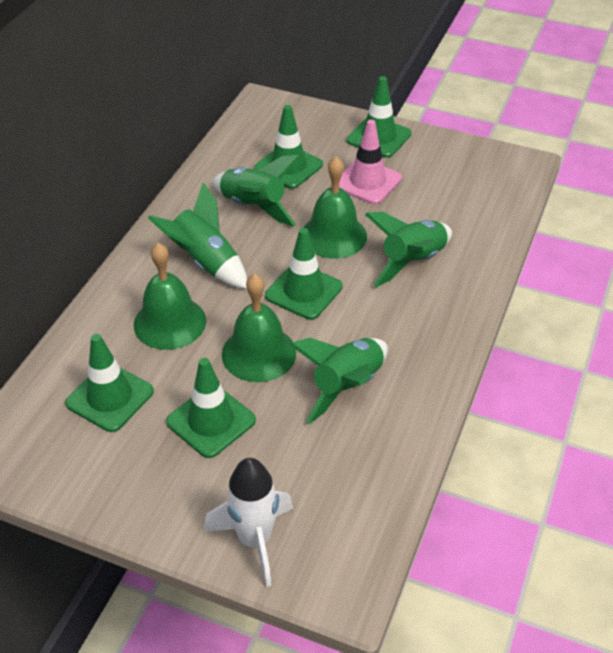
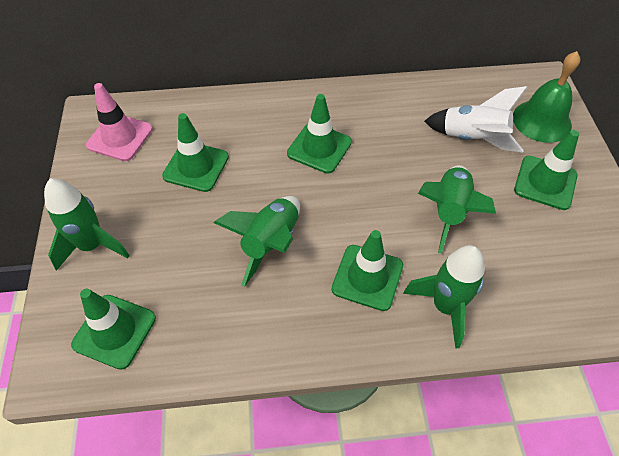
green bell: 3 -> 1

